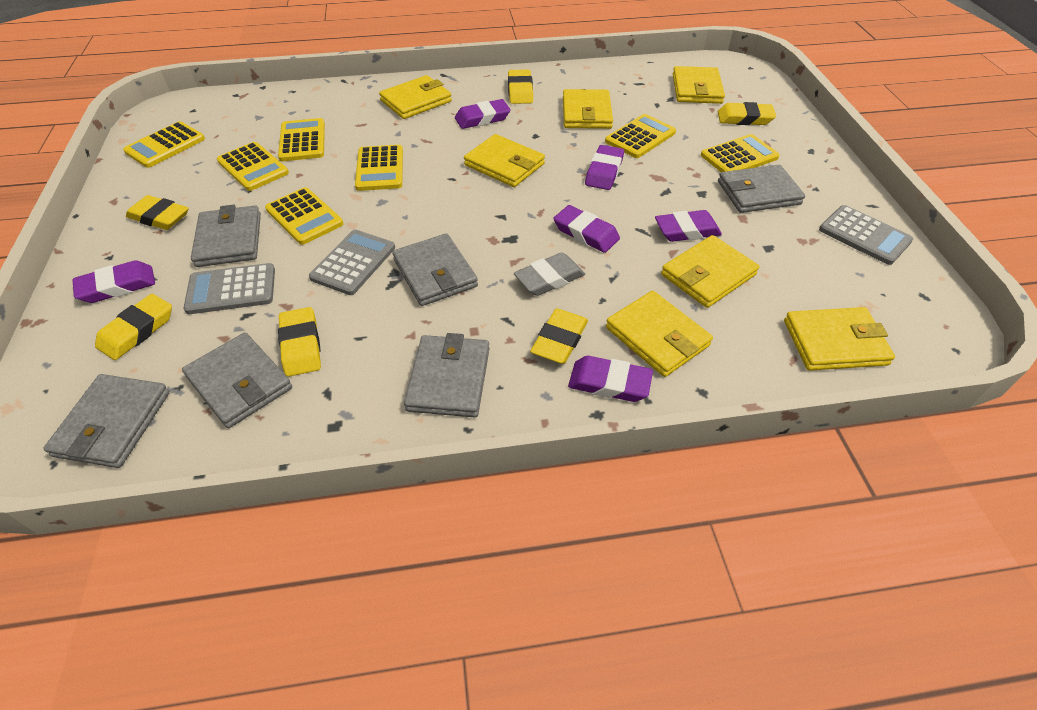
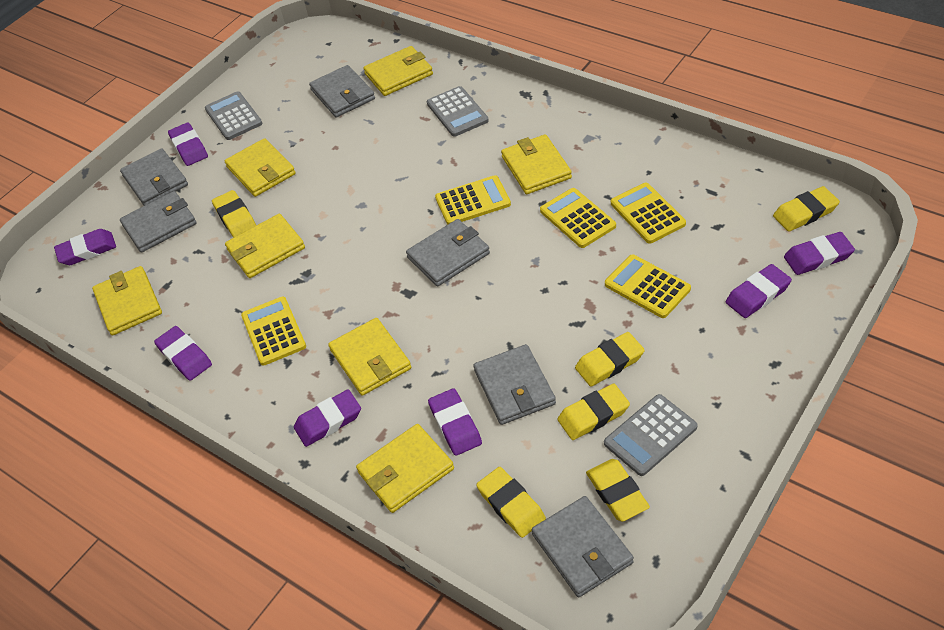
grey eraser: 1 -> 0
purple eraser: 6 -> 7
yellow calculator: 7 -> 5

